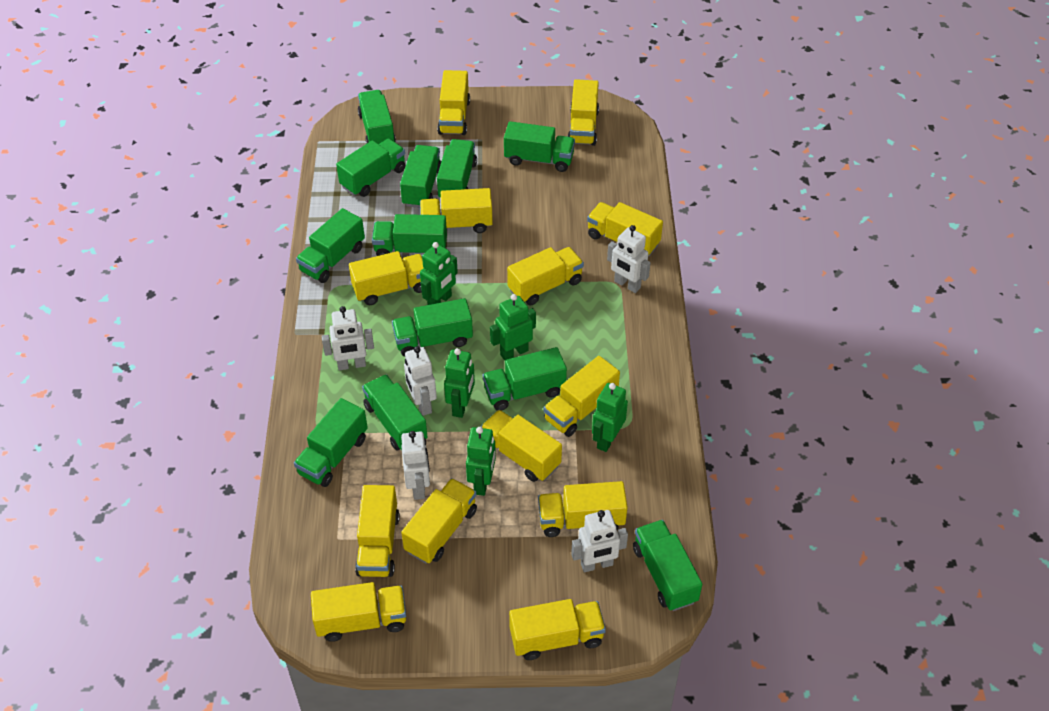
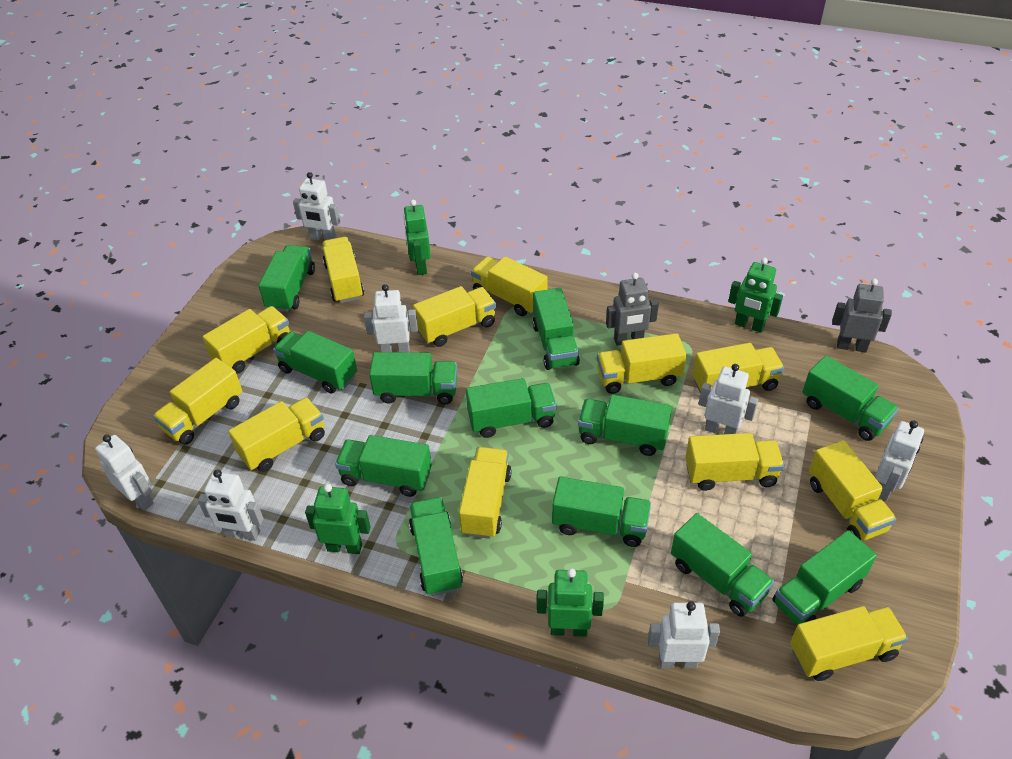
green robot: 5 -> 4
grey robot: 0 -> 2
white robot: 5 -> 7
yellow truck: 13 -> 12

